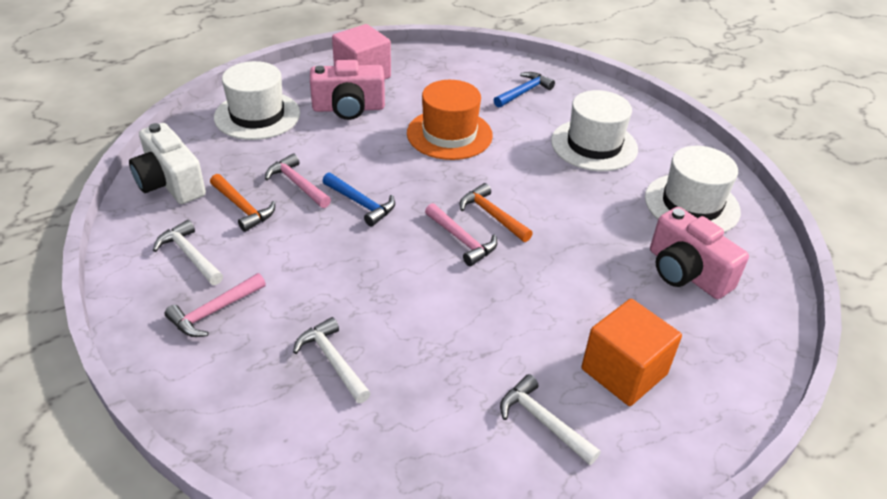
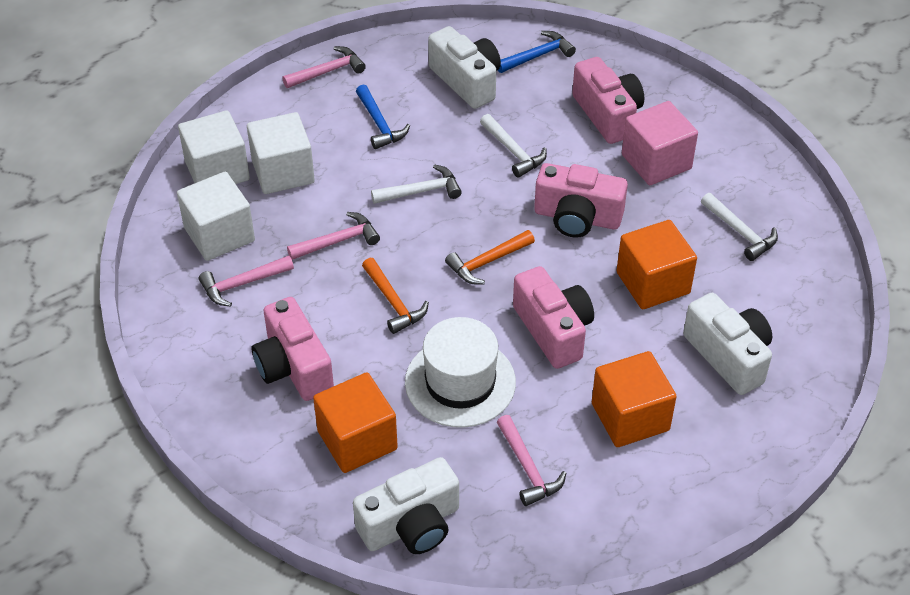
orange cube: 1 -> 3
orange hat: 1 -> 0
pink camera: 2 -> 4
pink hammer: 3 -> 4
white camera: 1 -> 3
white cube: 0 -> 3
white hat: 3 -> 1

